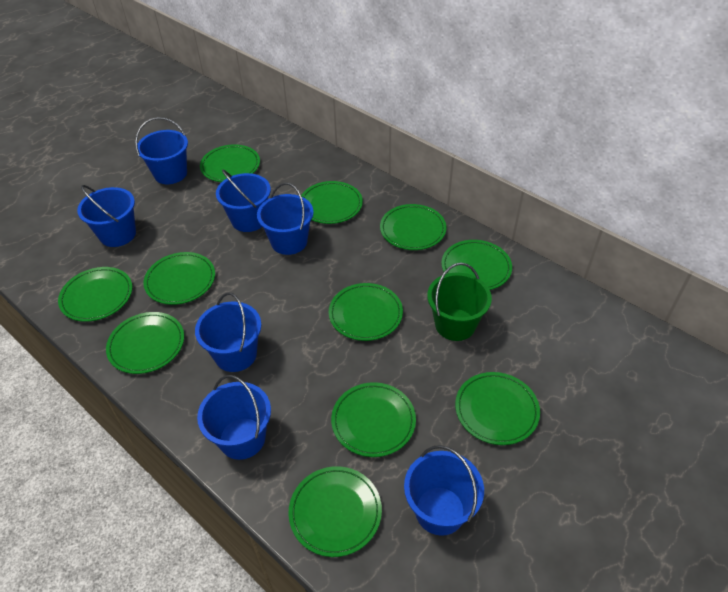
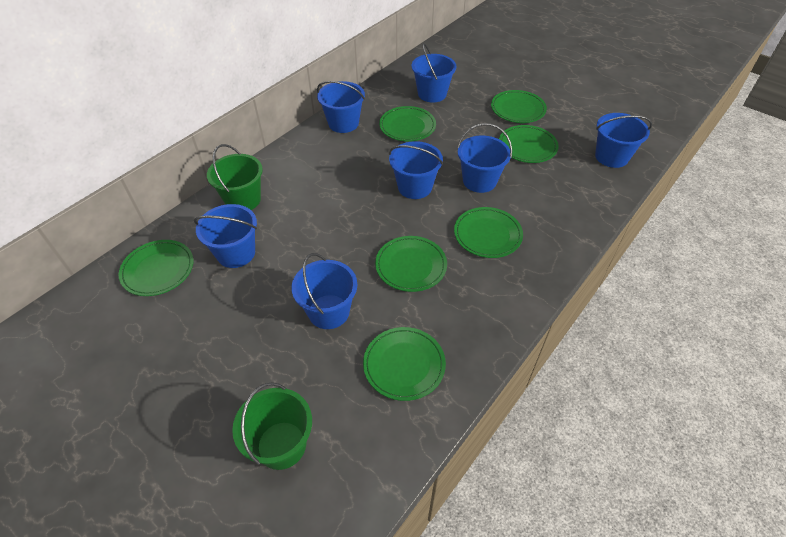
green bucket: 1 -> 2
green plate: 11 -> 7

